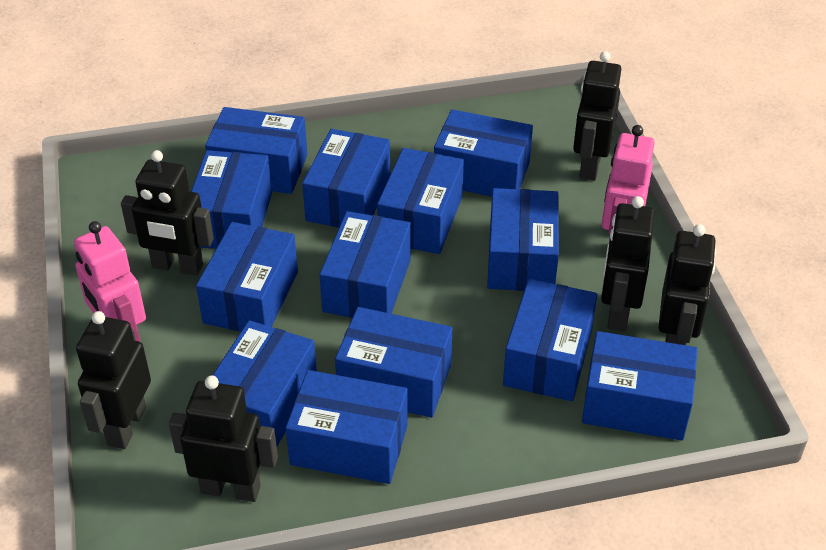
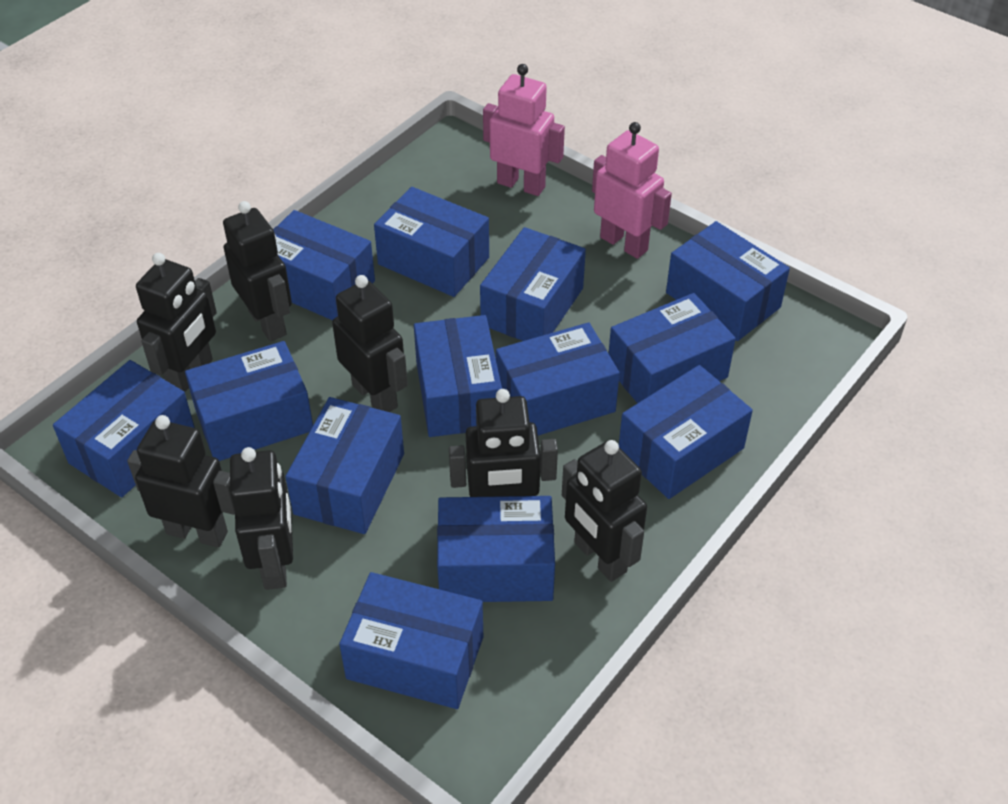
black robot: 6 -> 7

